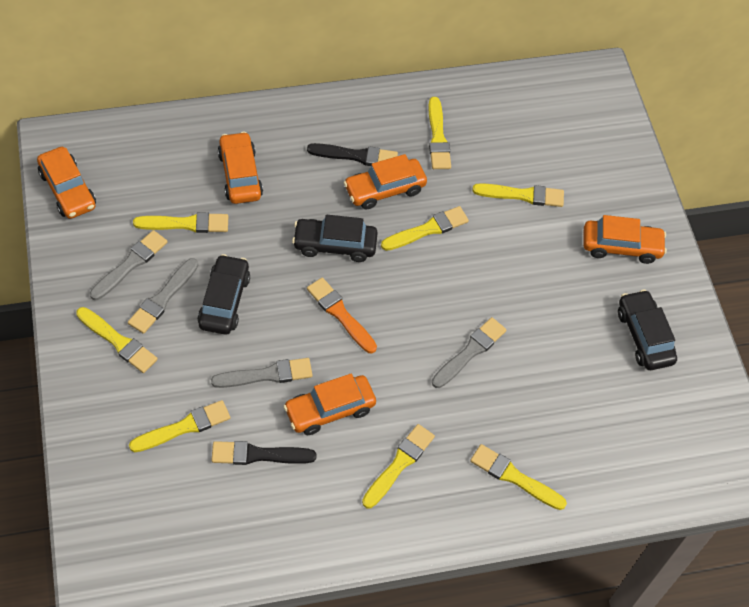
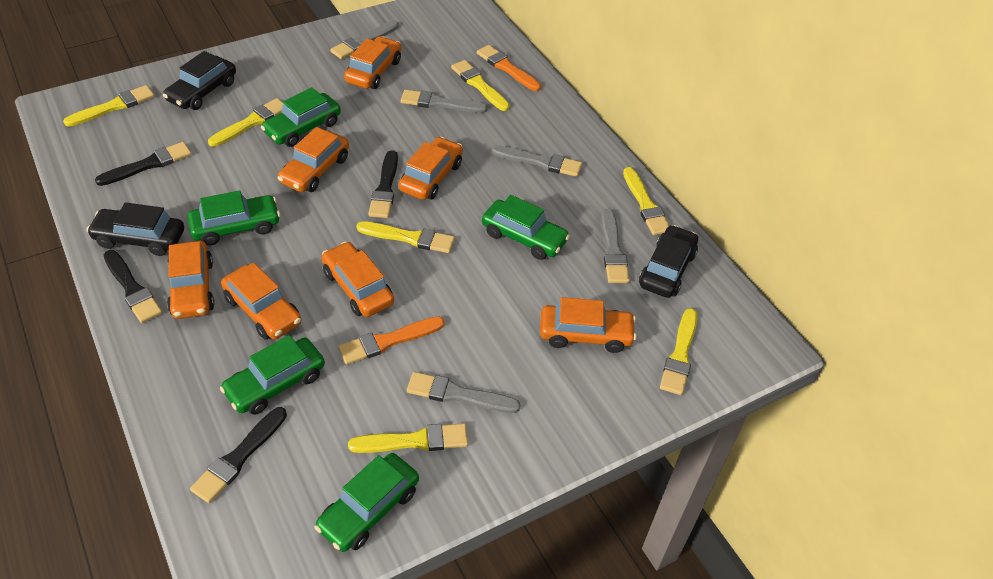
black brush: 2 -> 4
green car: 0 -> 5
grey brush: 4 -> 5
orange brush: 1 -> 2
orange car: 5 -> 7
yellow brush: 8 -> 7

